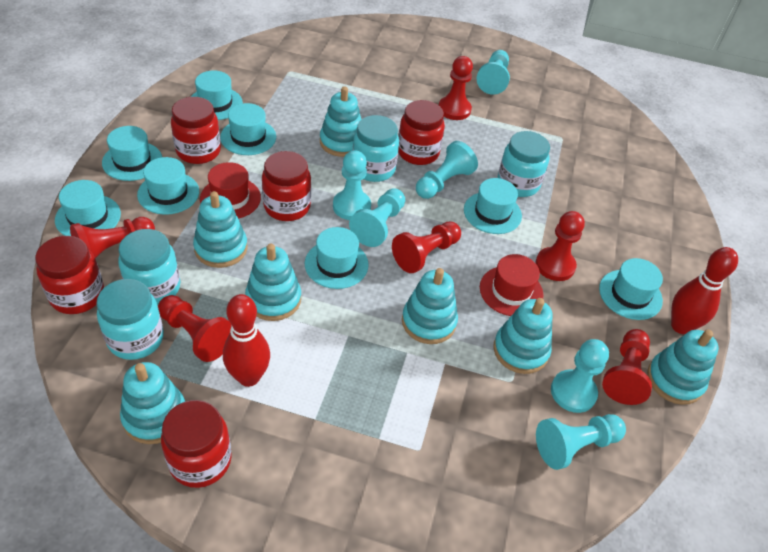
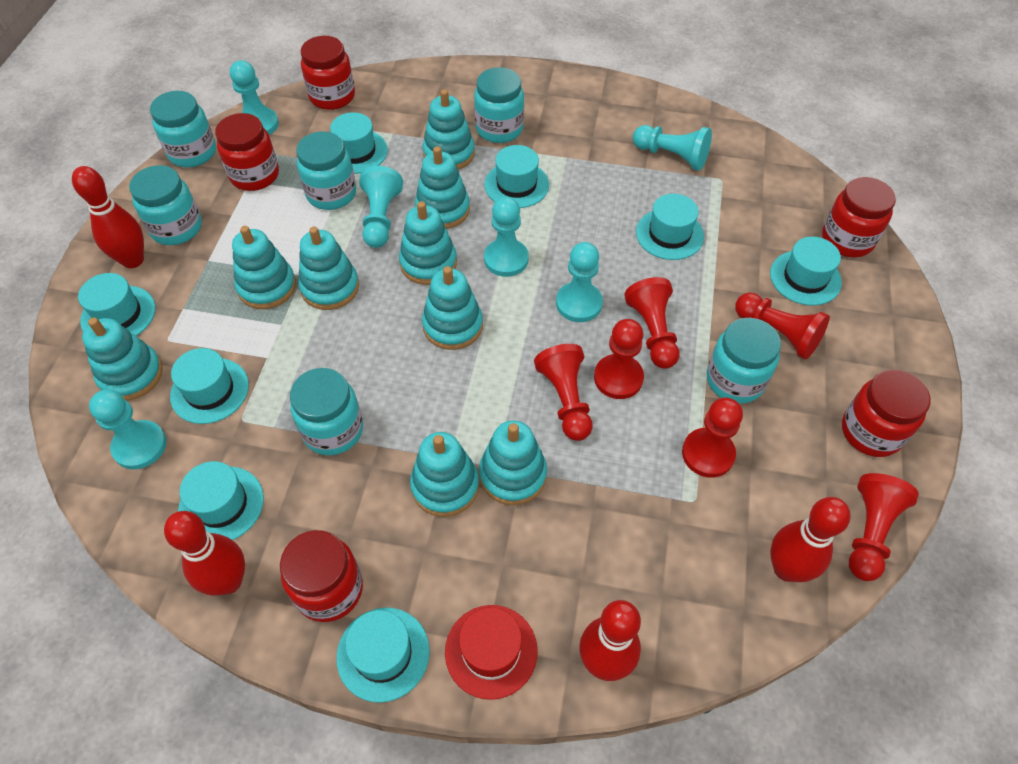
red bowling pin: 2 -> 4
red hat: 2 -> 1
turquoise jar: 4 -> 6
turquoise stacking toy: 7 -> 9

